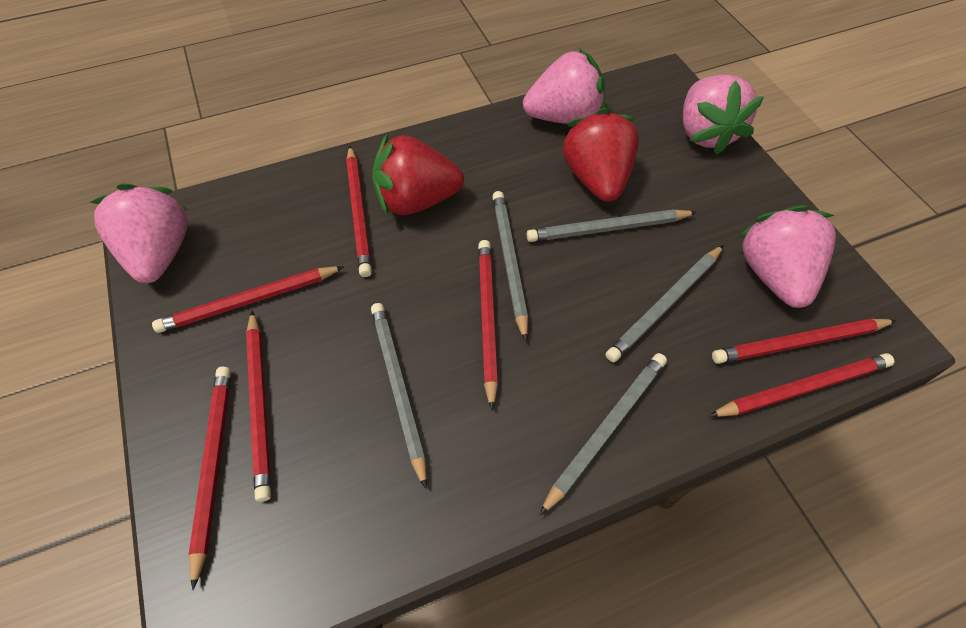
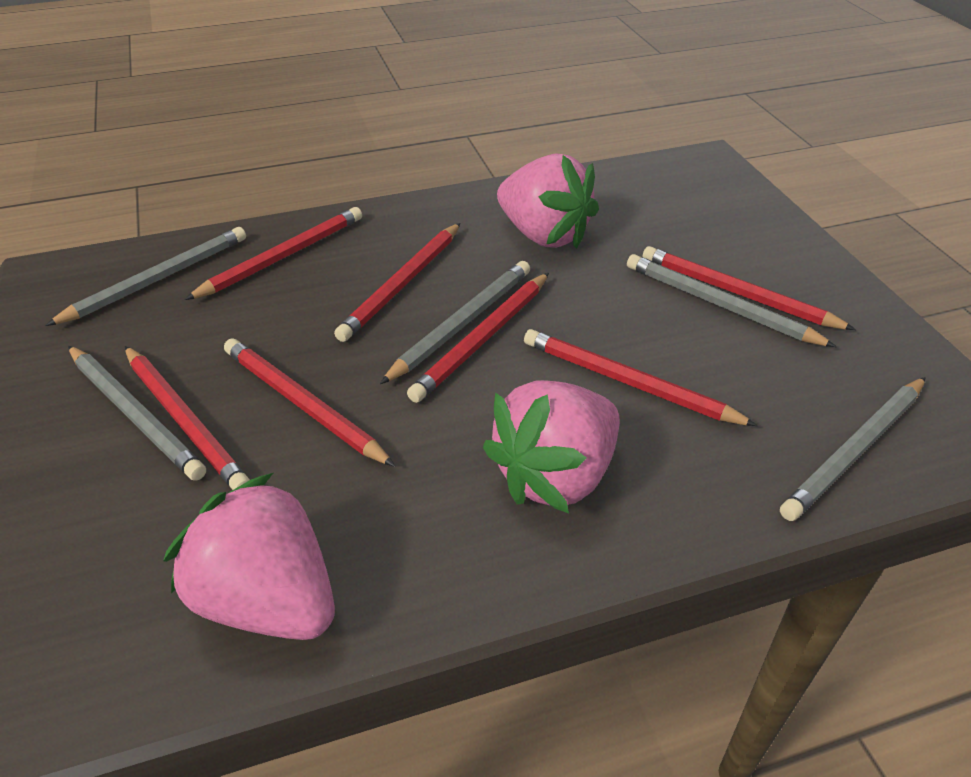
pink strawberry: 4 -> 3
red strawberry: 2 -> 0

